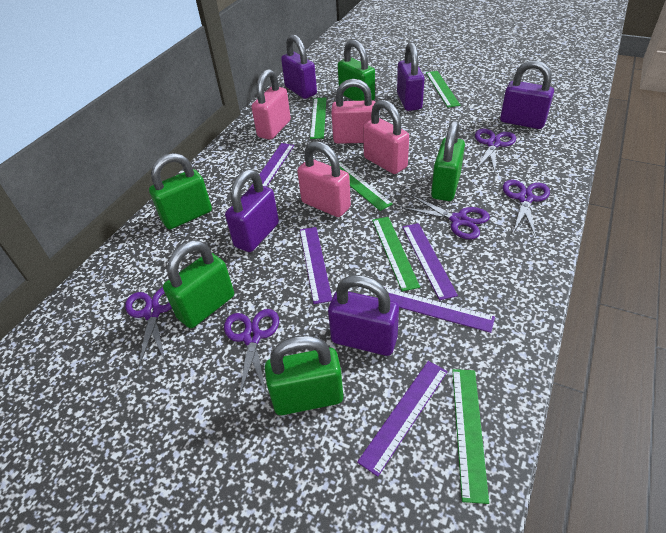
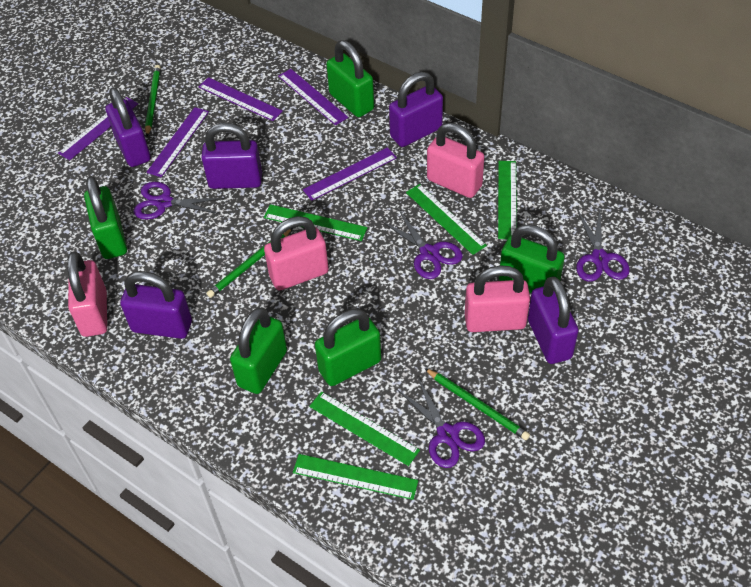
green pencil: 0 -> 3
purple scissors: 5 -> 4

